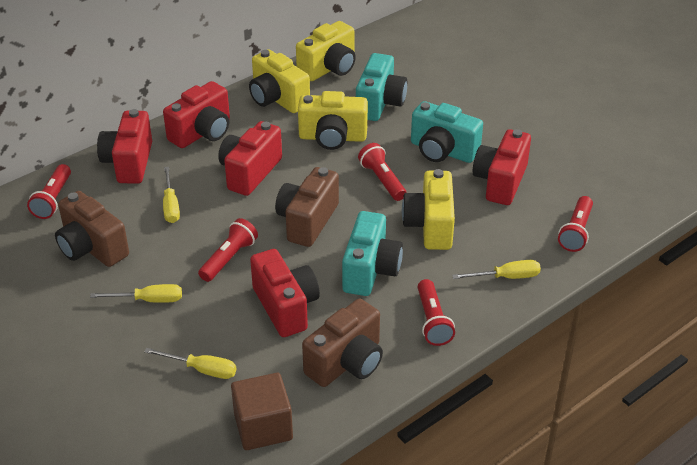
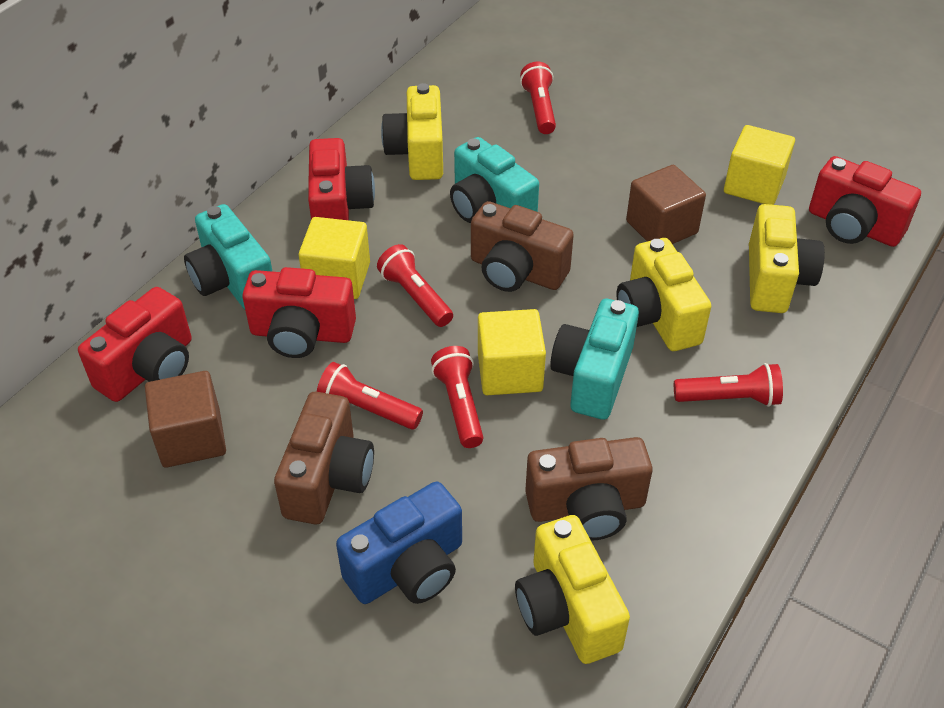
blue camera: 0 -> 1
brown cube: 1 -> 2
red camera: 5 -> 4
yellow cube: 0 -> 3
yellow screwdriver: 4 -> 0

